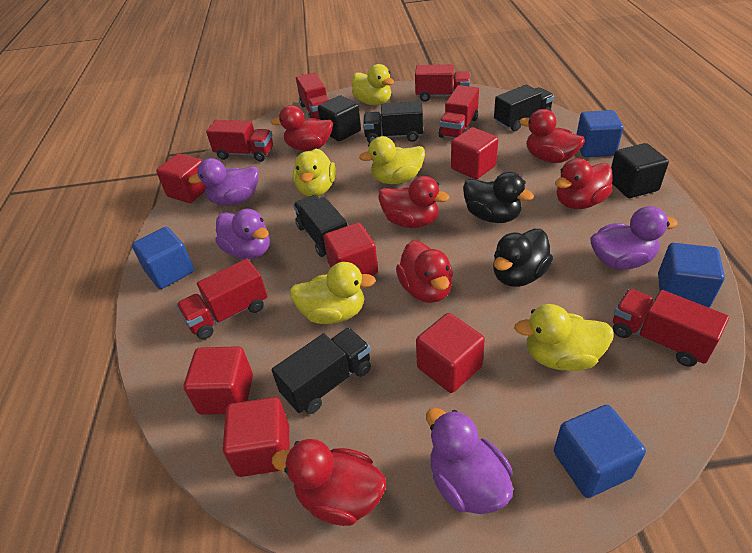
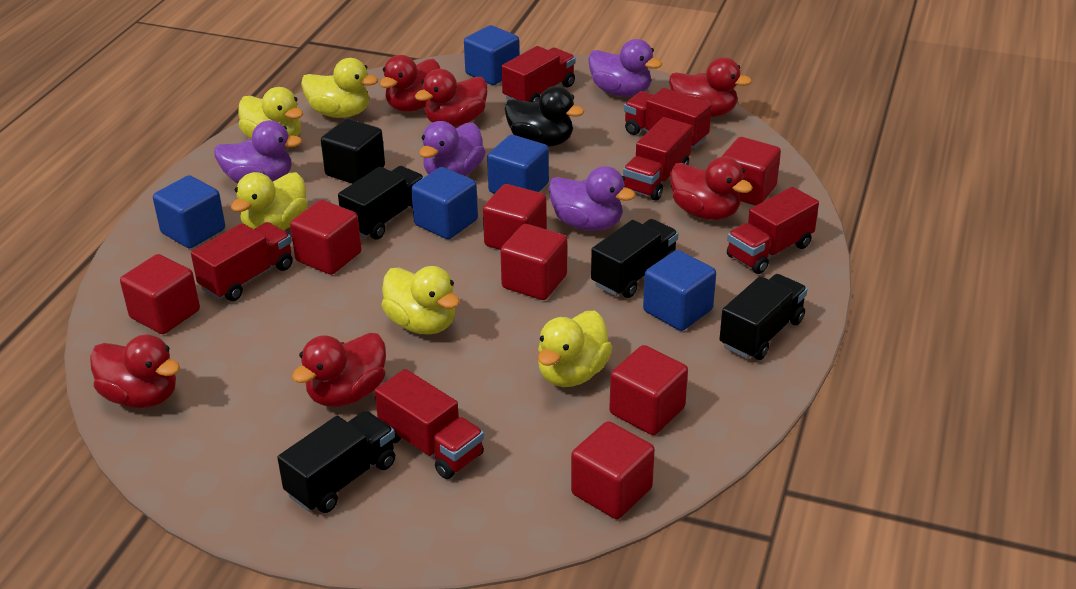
black cube: 2 -> 1
black duck: 2 -> 1
blue cube: 4 -> 5
red cube: 6 -> 7

